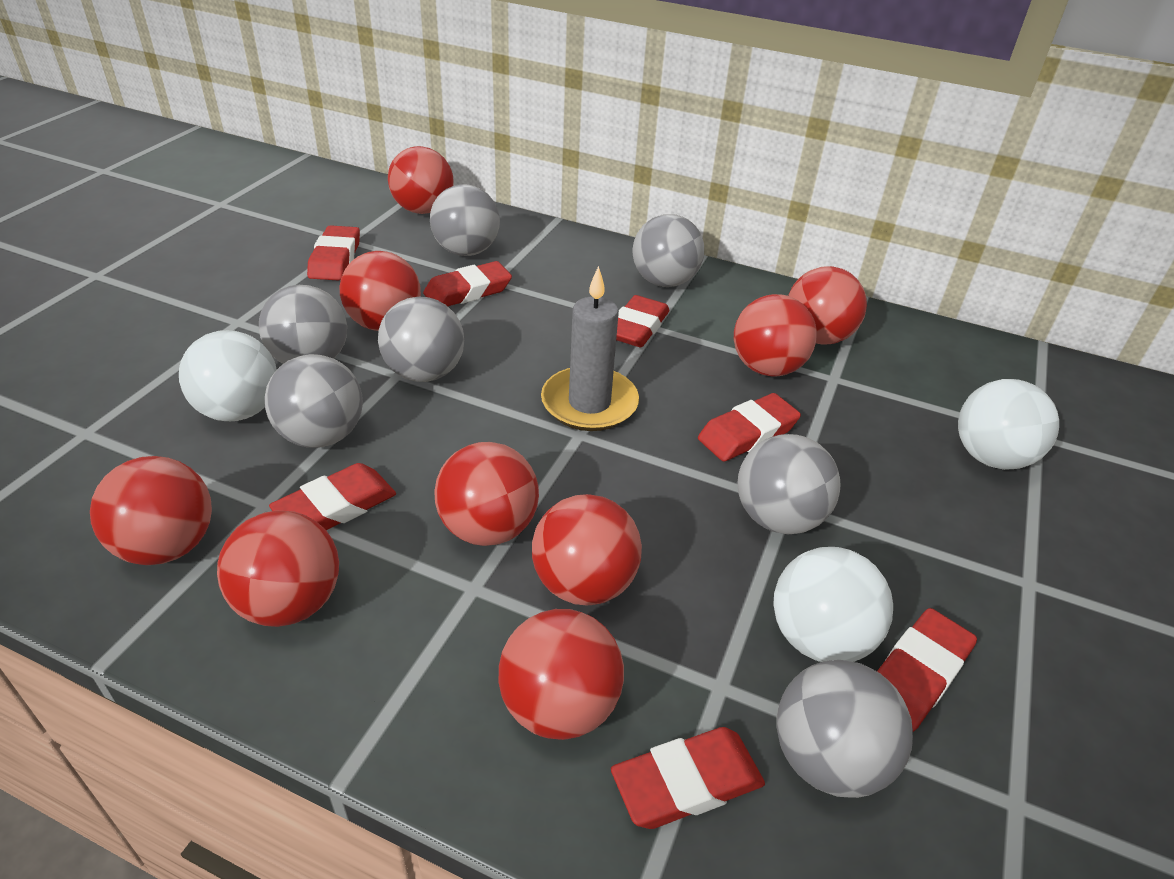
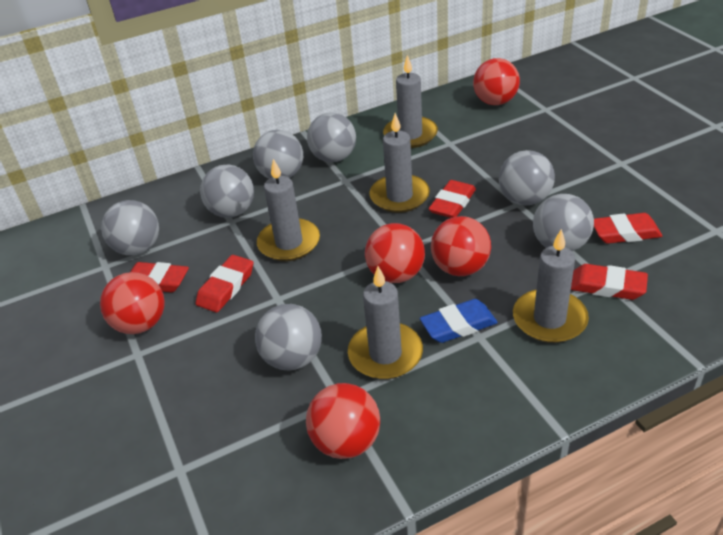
blue eraser: 0 -> 1
grey candle: 1 -> 5
red ball: 9 -> 5
red eraser: 7 -> 5
white ball: 3 -> 0

